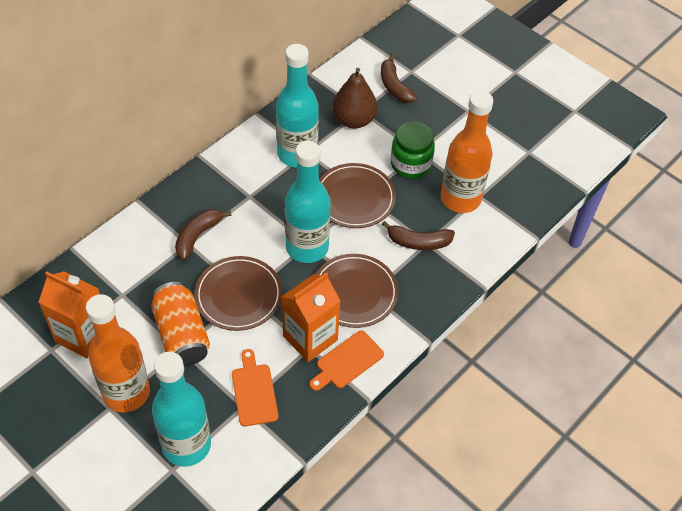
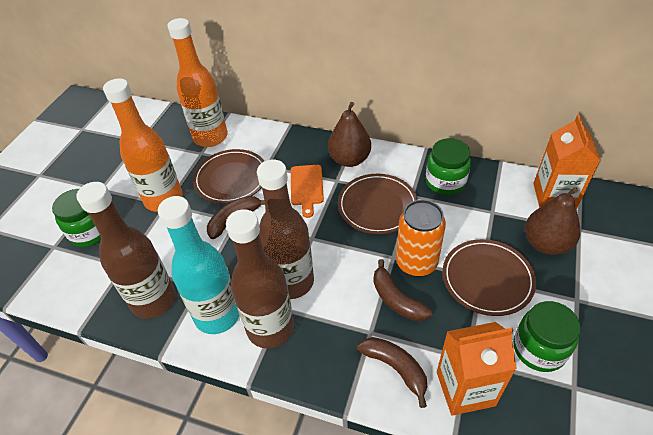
brown bottle: 0 -> 3
brown pear: 1 -> 2
green jar: 1 -> 3
orange cutting board: 2 -> 1
turquoise bottle: 3 -> 1

